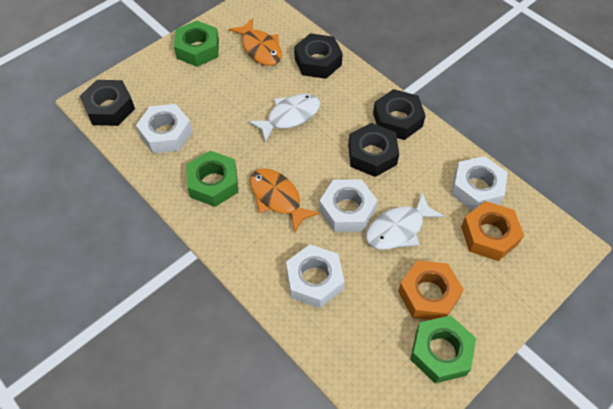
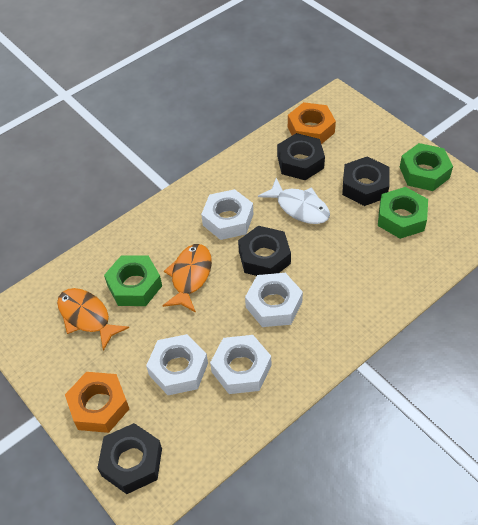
white fish: 2 -> 1

